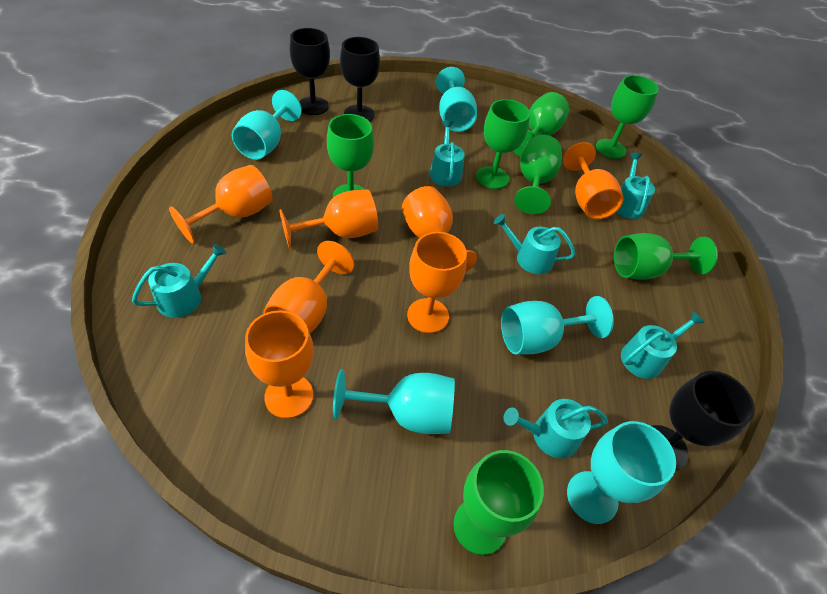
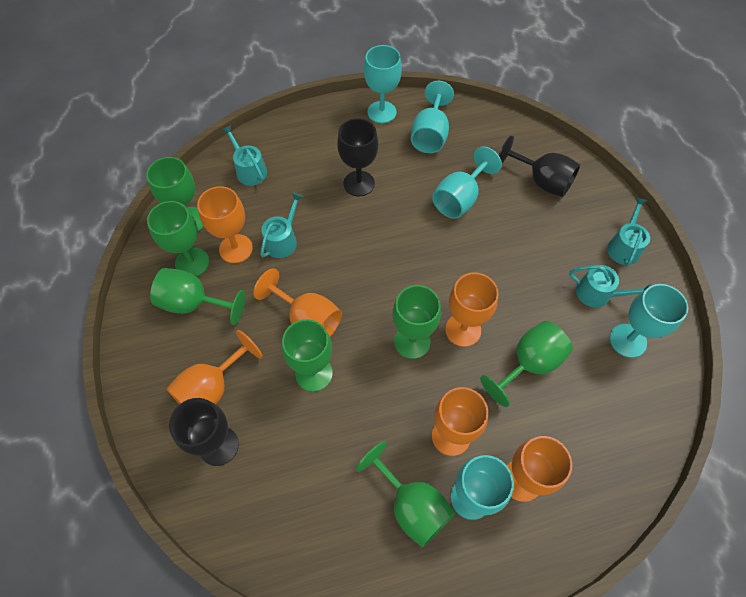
orange goblet: 7 -> 6
turquoise watering can: 6 -> 4

